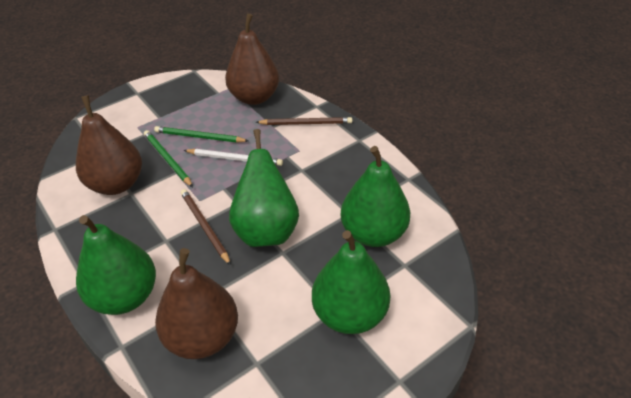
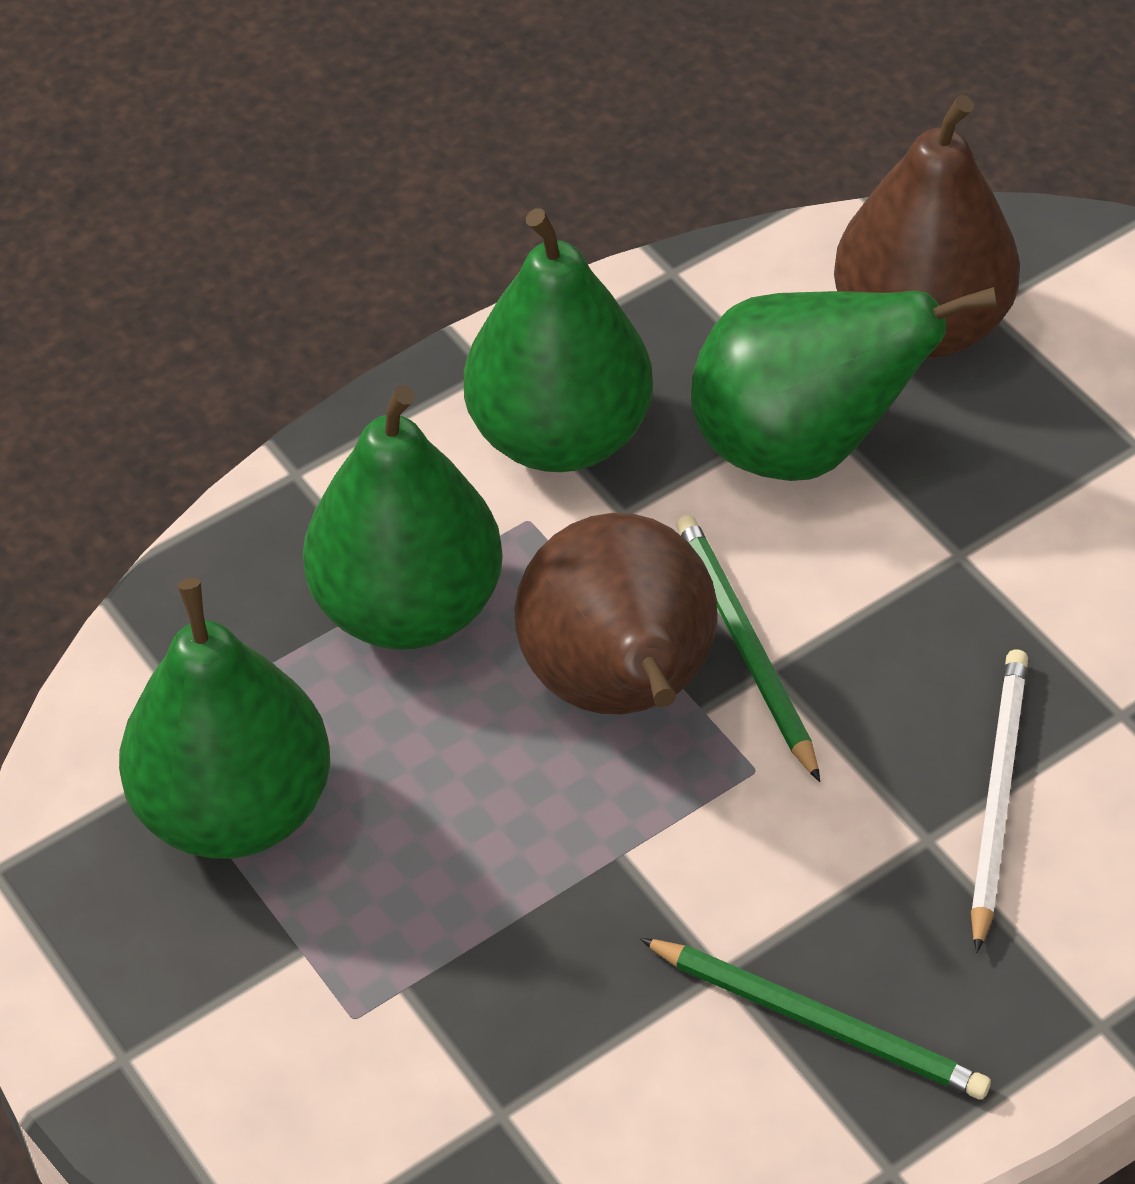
brown pear: 3 -> 2
brown pencil: 2 -> 0

